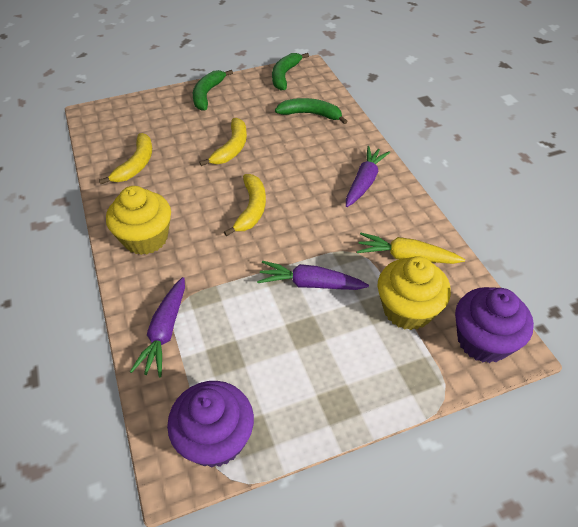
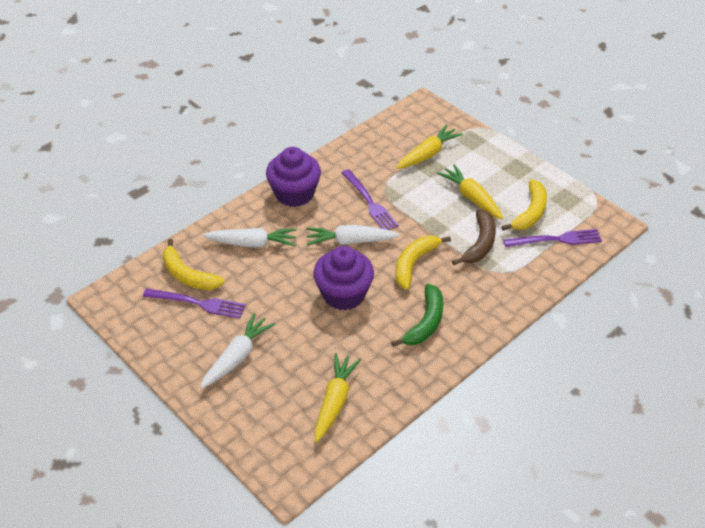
brown banana: 0 -> 1
green banana: 3 -> 1
purple carrot: 3 -> 0
purple fork: 0 -> 3
white carrot: 0 -> 3
yellow carrot: 1 -> 3
yellow cupcake: 2 -> 0

